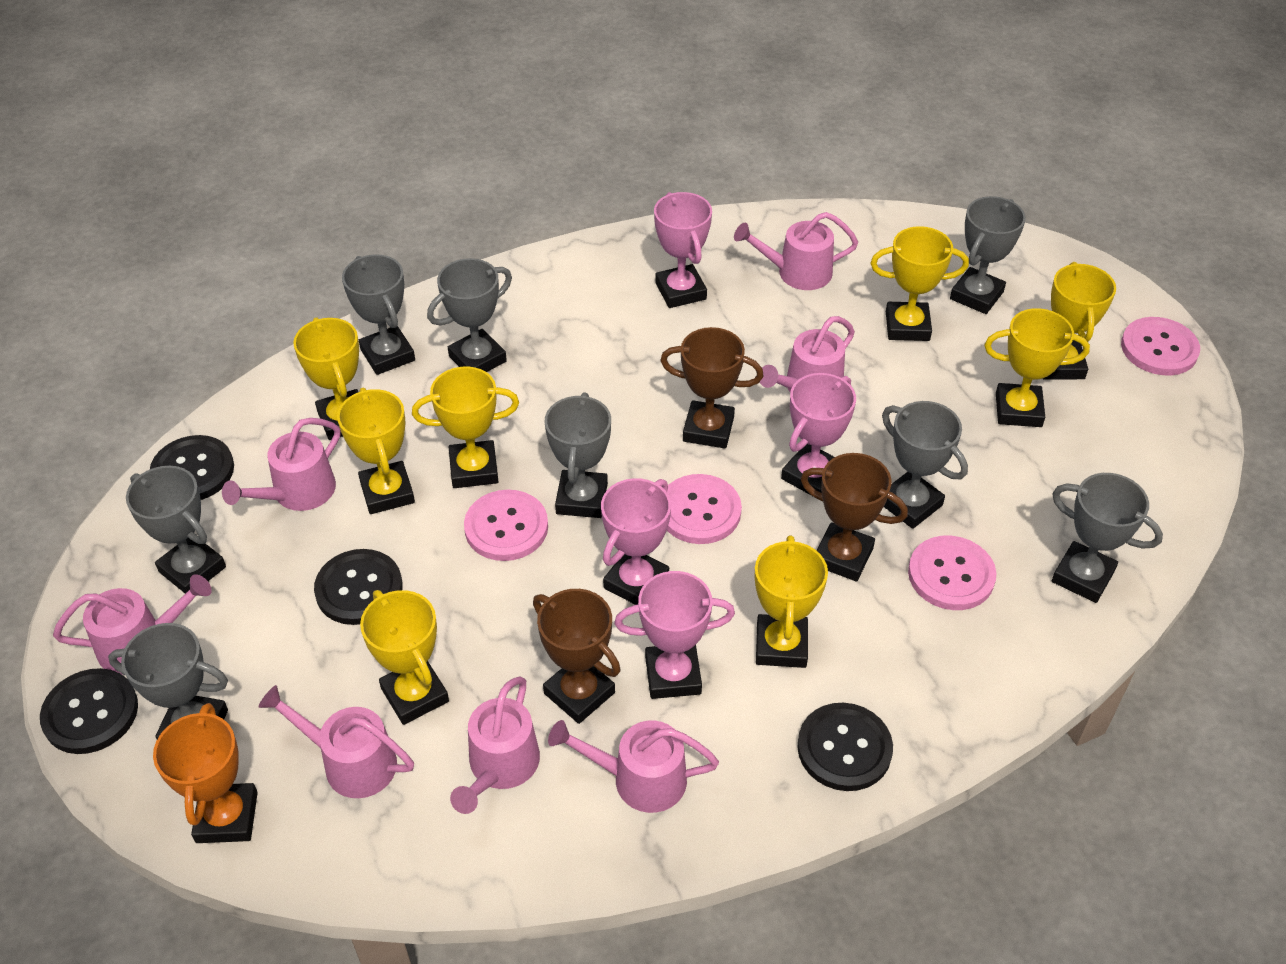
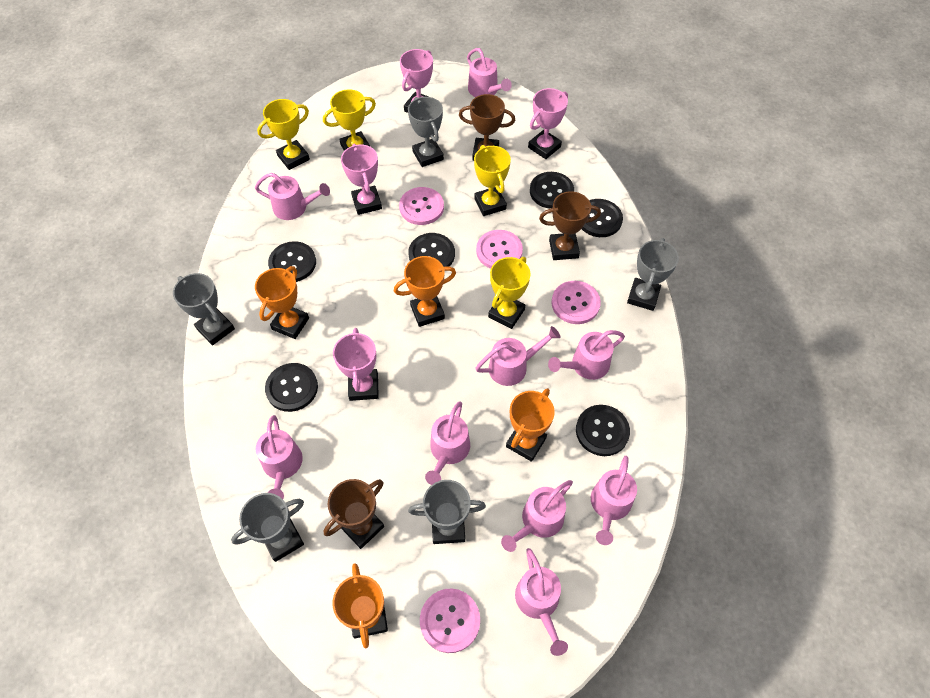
black button: 4 -> 6
grey trophy: 8 -> 5
orange trophy: 1 -> 4
pink watering can: 7 -> 9
yellow trophy: 8 -> 4

